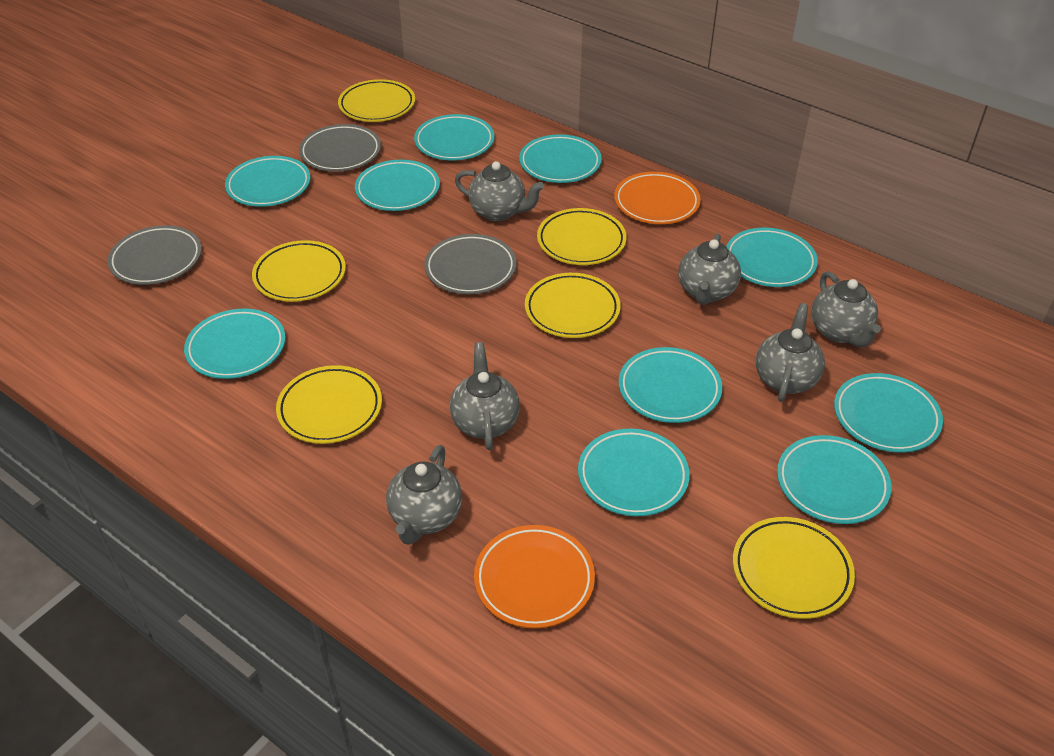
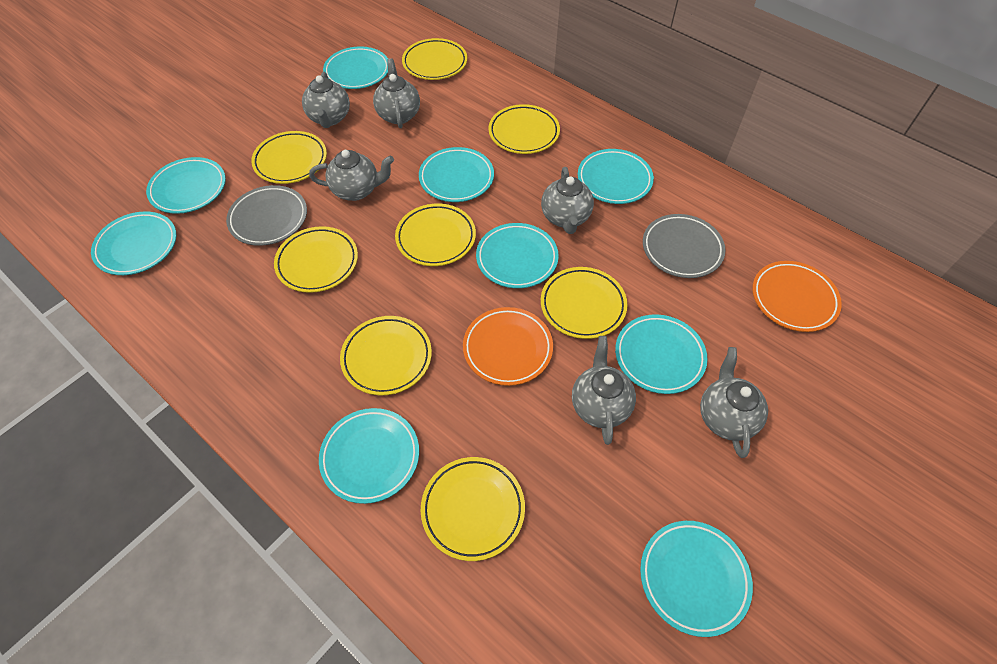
grey plate: 3 -> 2
turquoise plate: 10 -> 9
yellow plate: 6 -> 8

